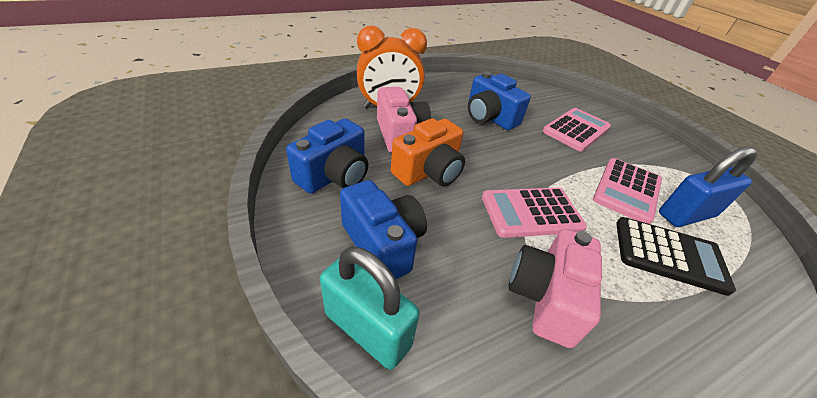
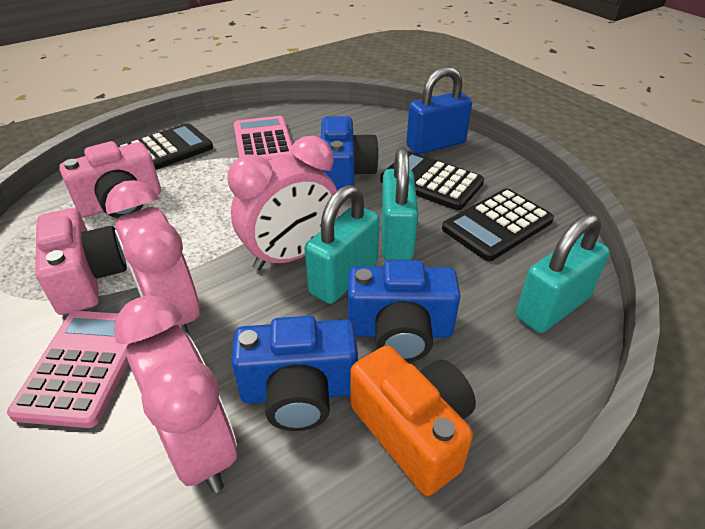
black calculator: 1 -> 3
orange clock: 1 -> 0
pink calculator: 3 -> 2
pink clock: 0 -> 3
turquoise padlock: 1 -> 3

